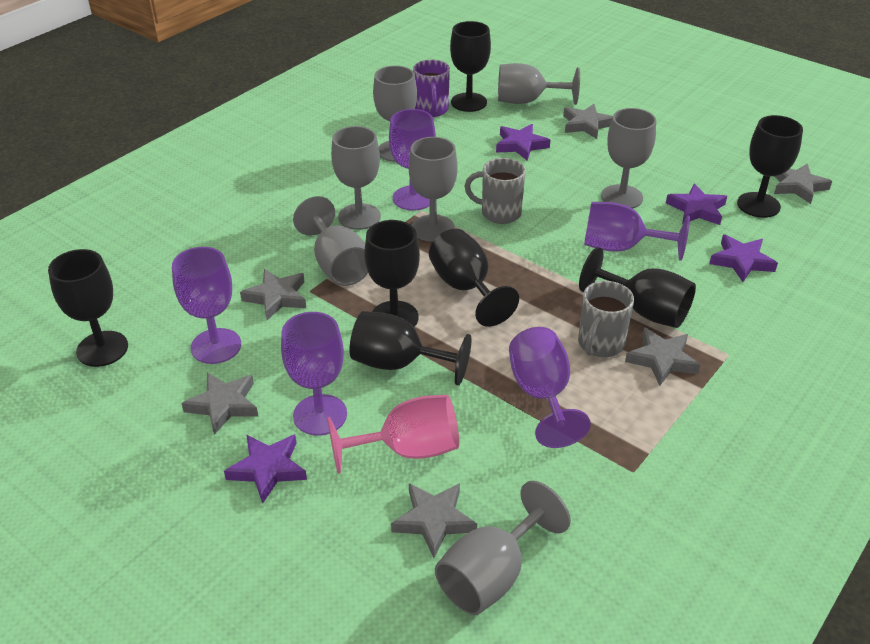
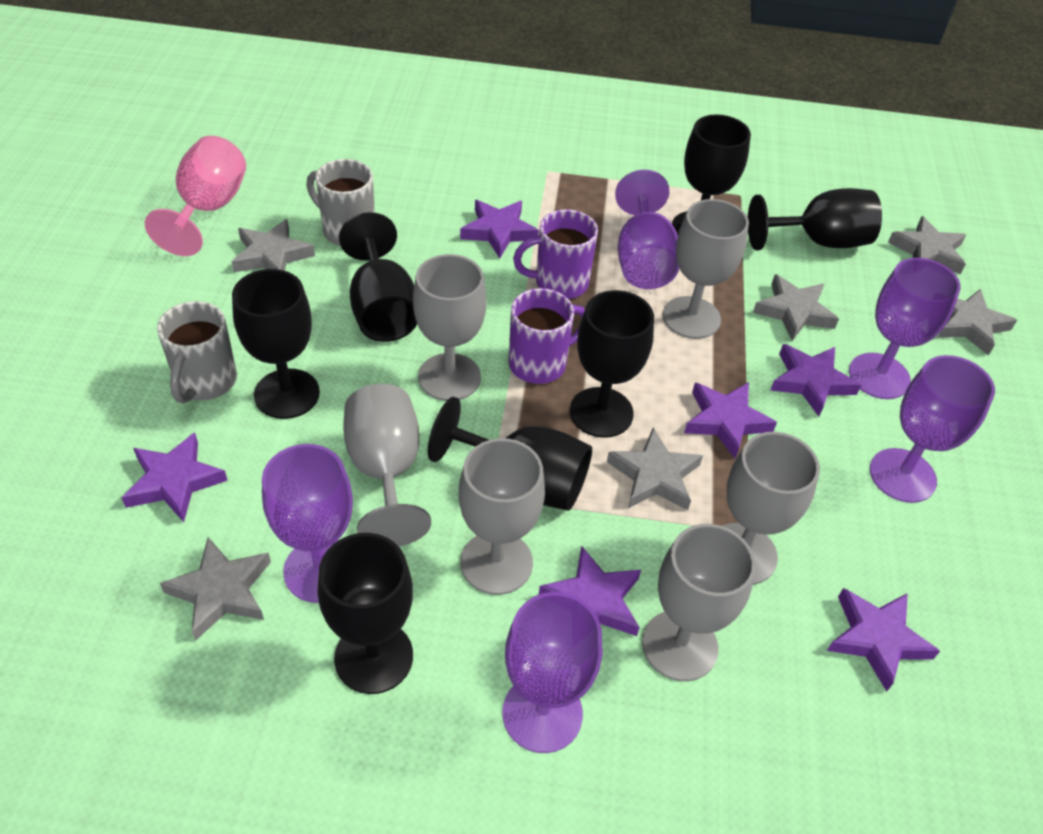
grey goblet: 7 -> 6
purple mug: 1 -> 2
purple star: 4 -> 6

